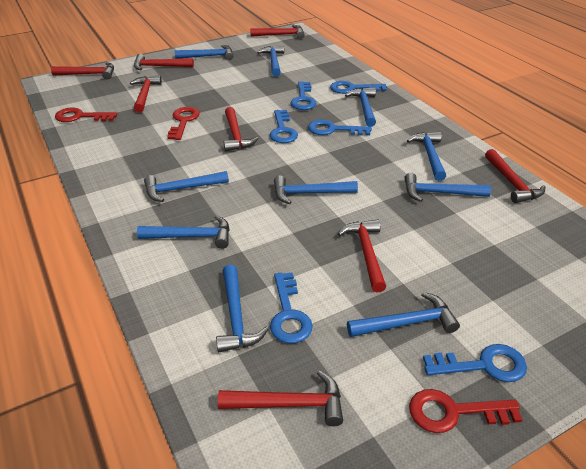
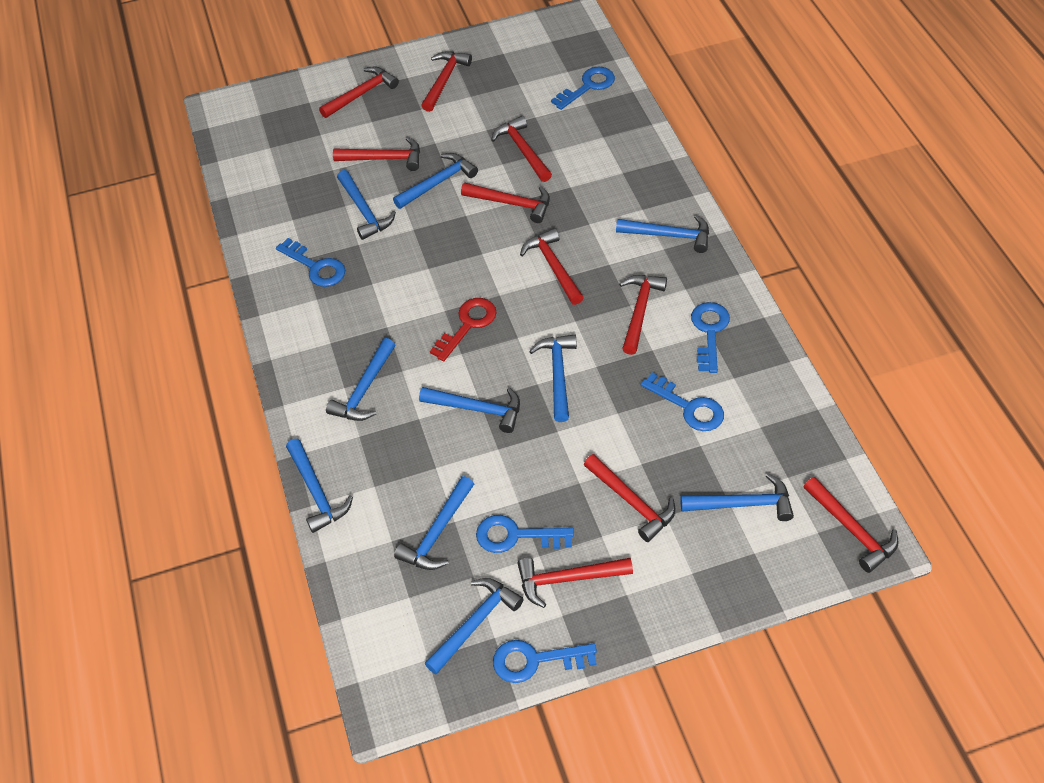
red hammer: 8 -> 10
red key: 3 -> 1

